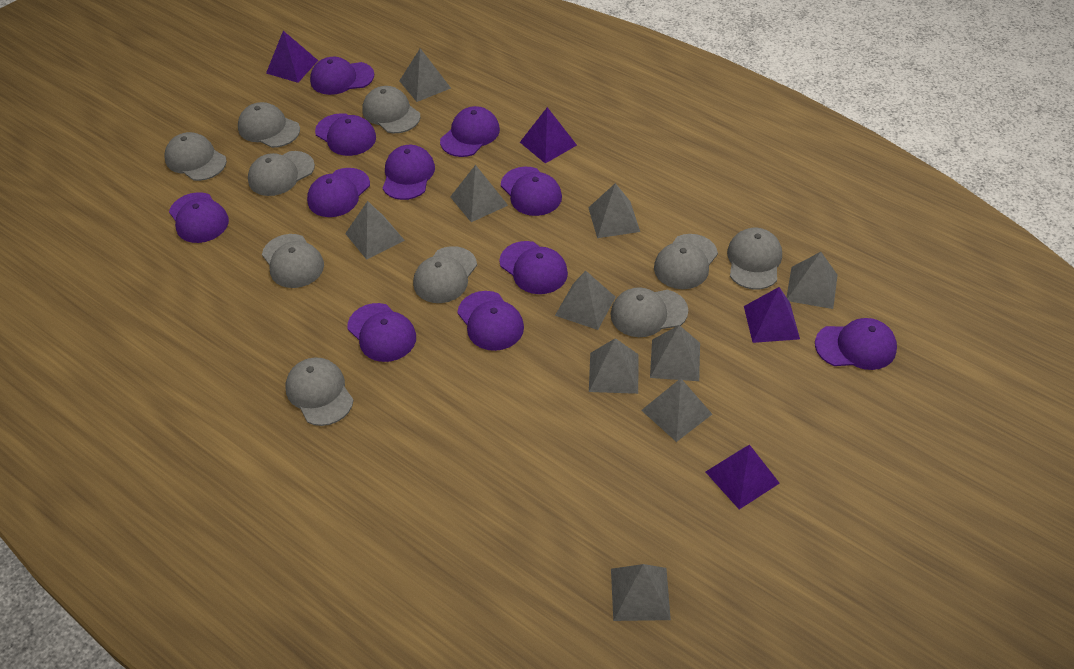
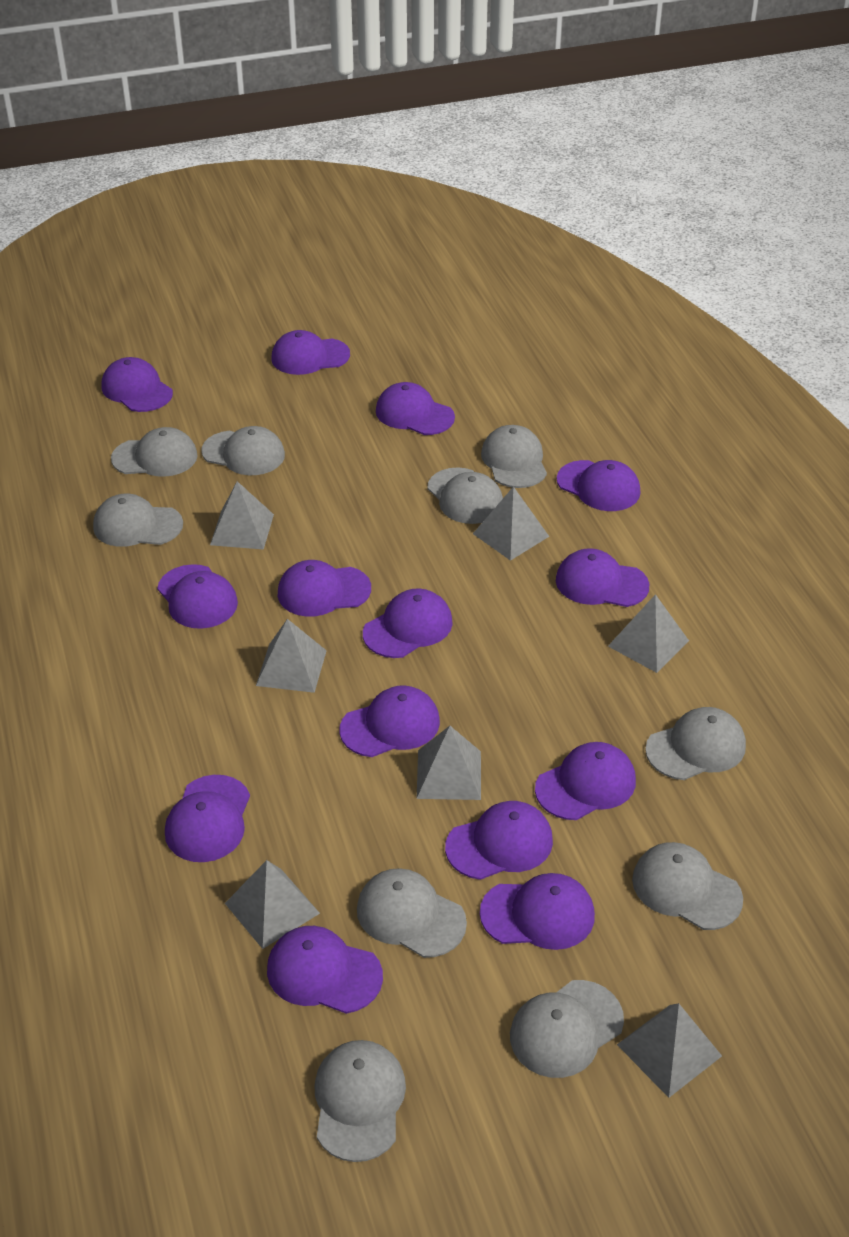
grey pyramid: 10 -> 7
purple cap: 11 -> 14
purple pyramid: 4 -> 0

